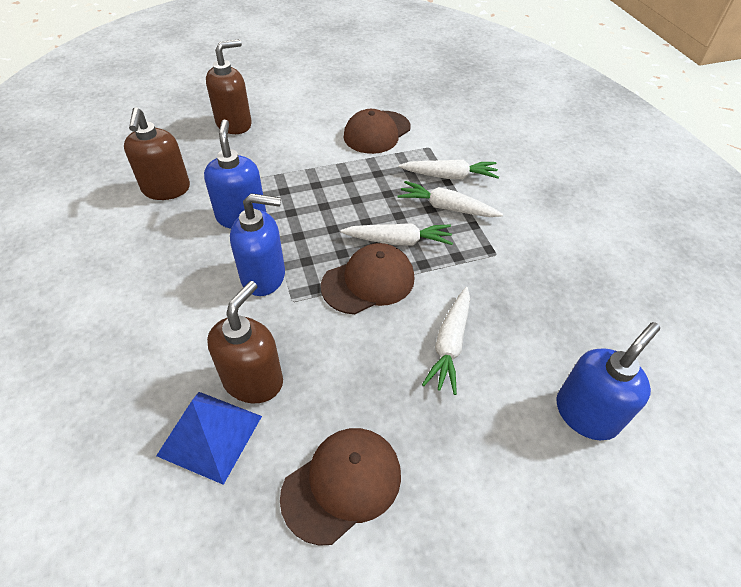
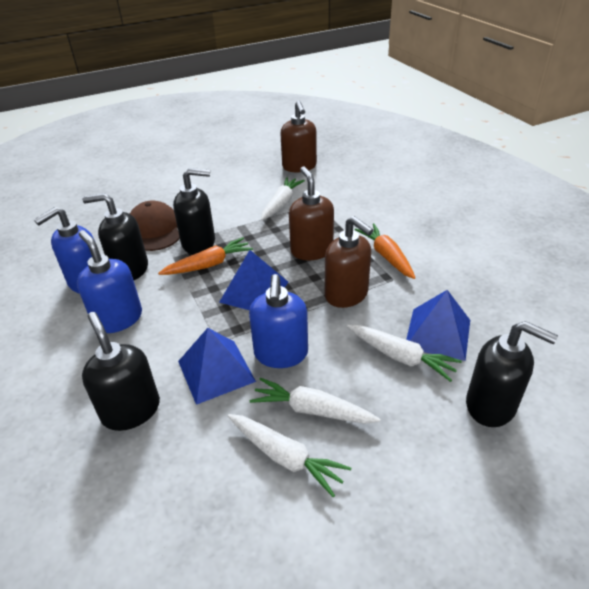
black soap dispenser: 0 -> 4
blue pyramid: 1 -> 3
brown cap: 3 -> 1
orange carrot: 0 -> 2

